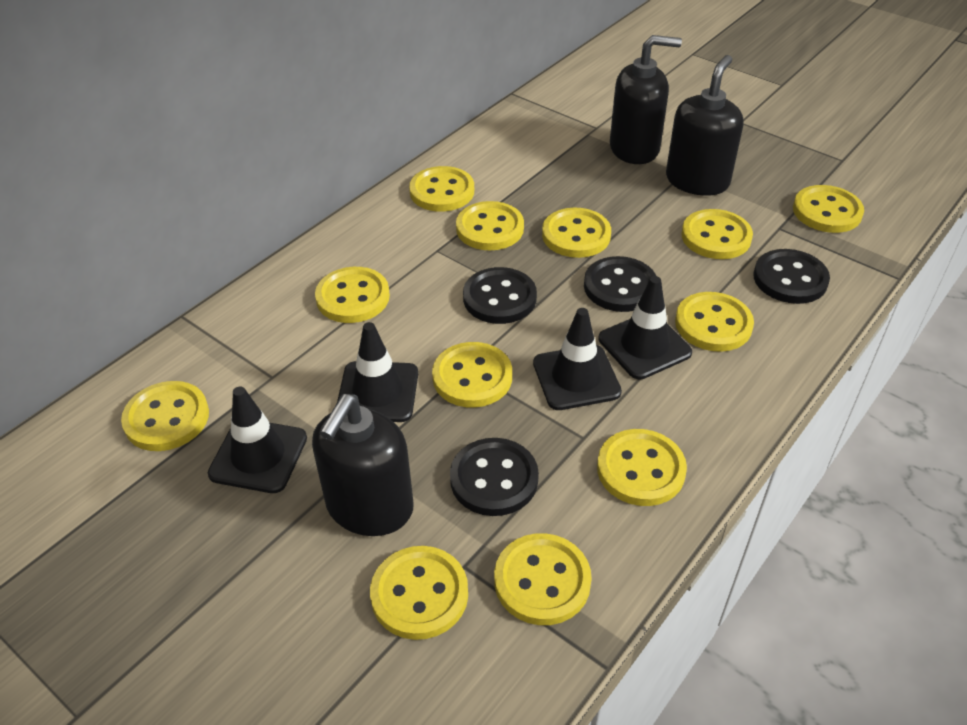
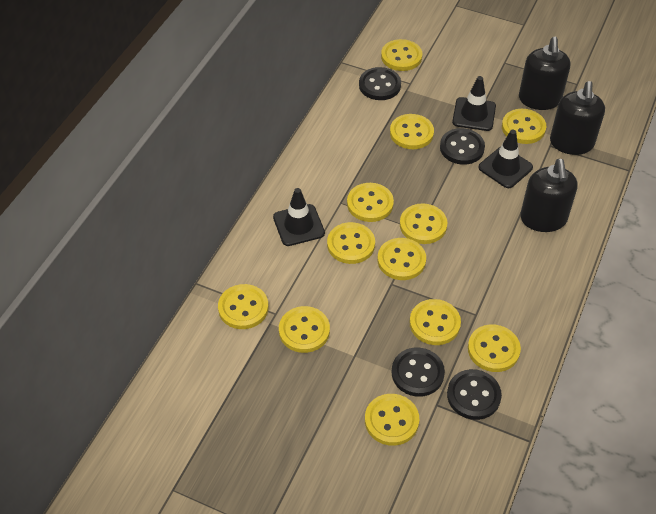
black traffic cone: 4 -> 3

